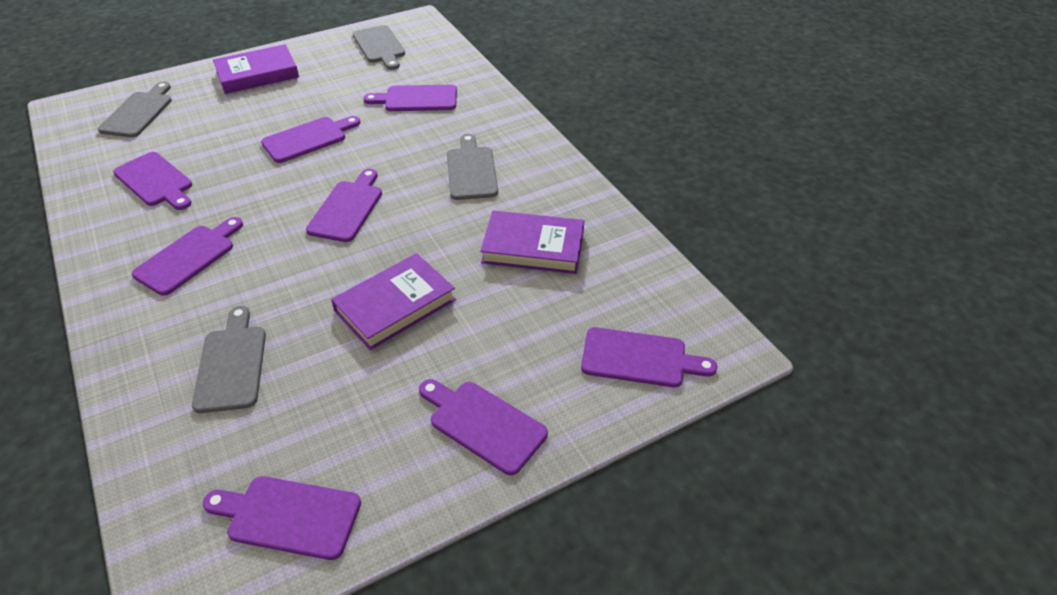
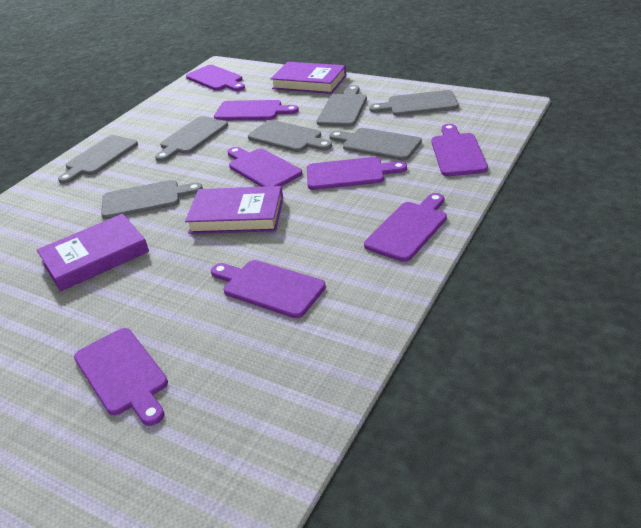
grey cutting board: 4 -> 7

